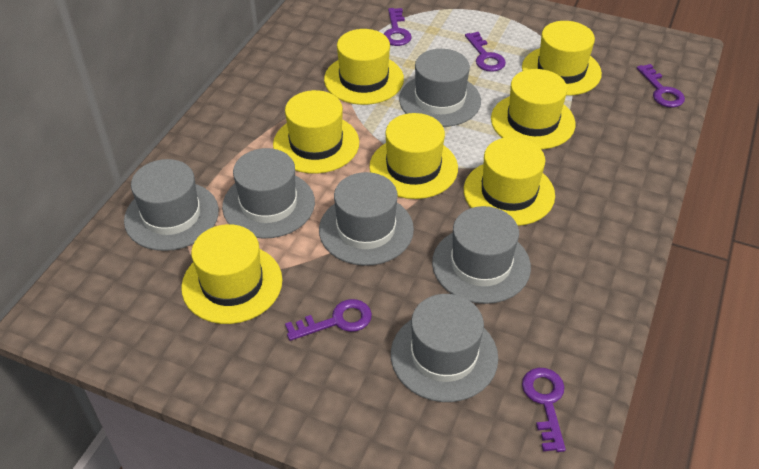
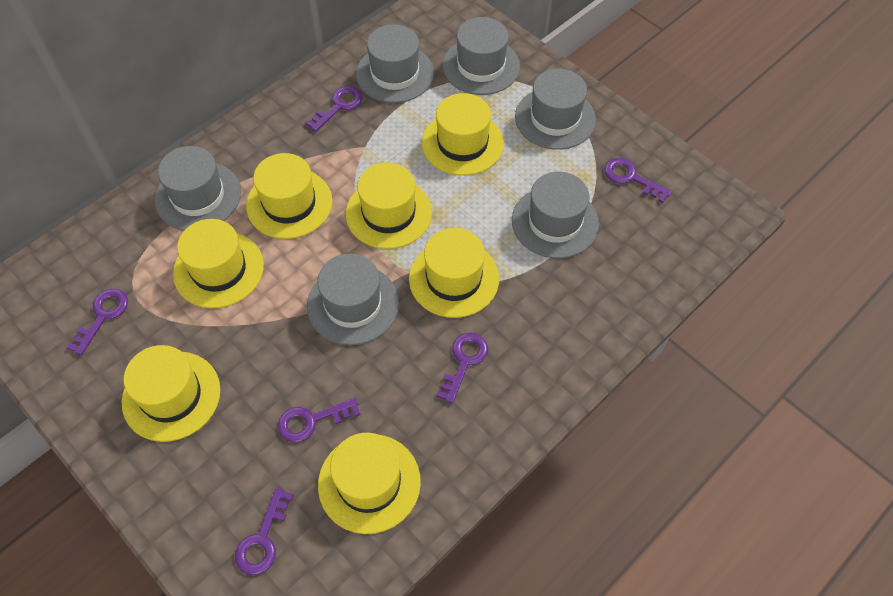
purple key: 5 -> 6

